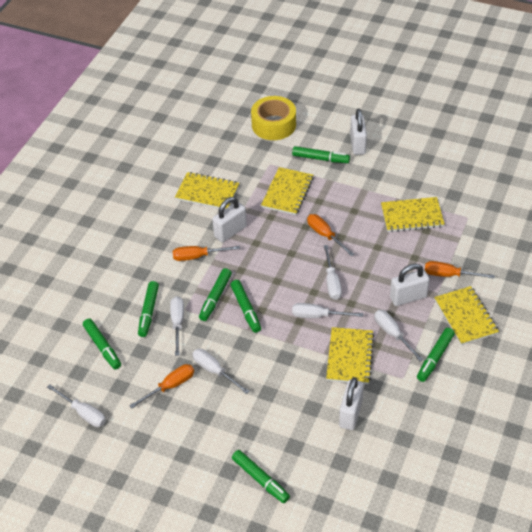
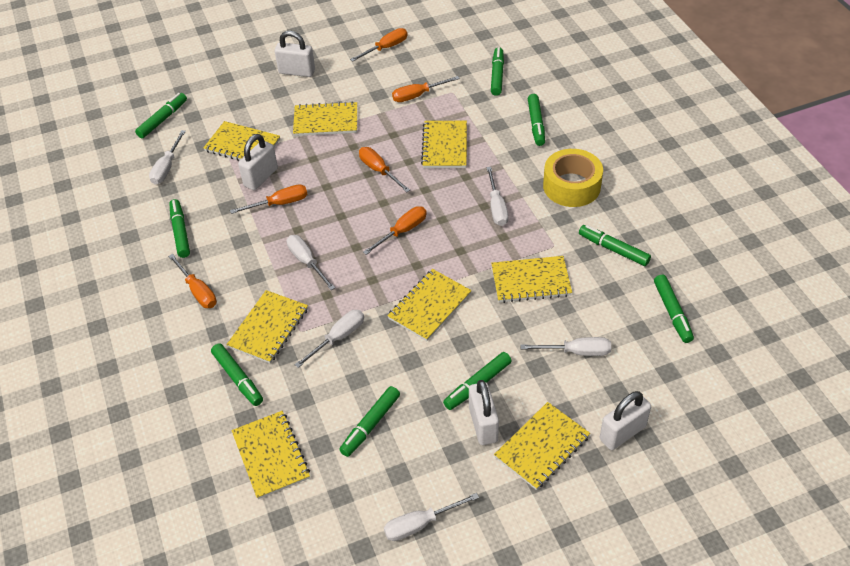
green marker: 7 -> 9
orange screwdriver: 4 -> 6
yellow notebook: 5 -> 8

